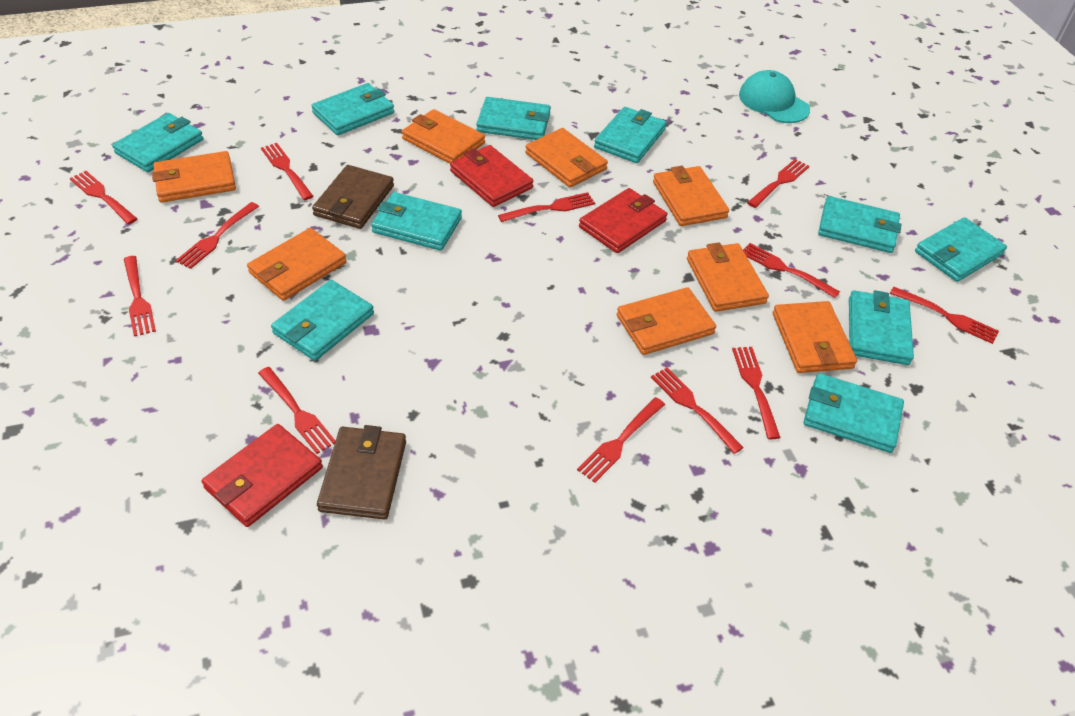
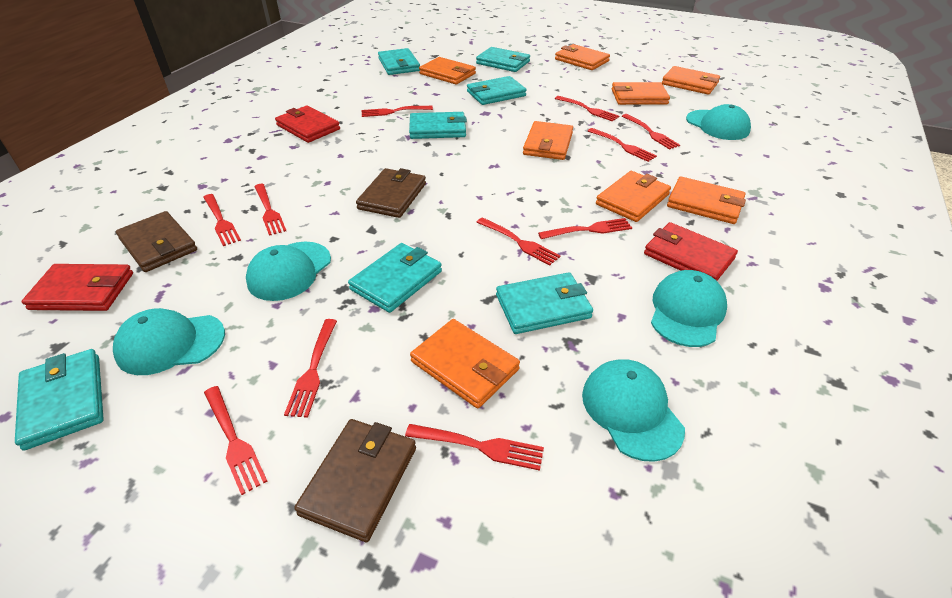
brown wallet: 2 -> 3
red fork: 12 -> 11
turquoise cap: 1 -> 5
turquoise wallet: 10 -> 7

